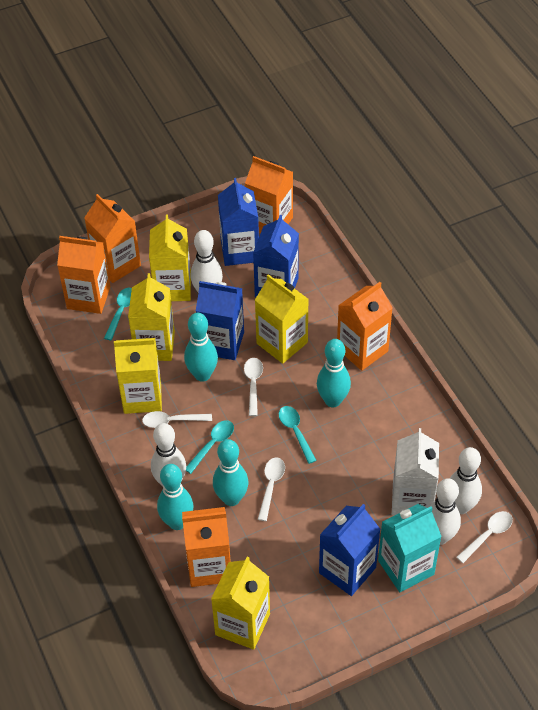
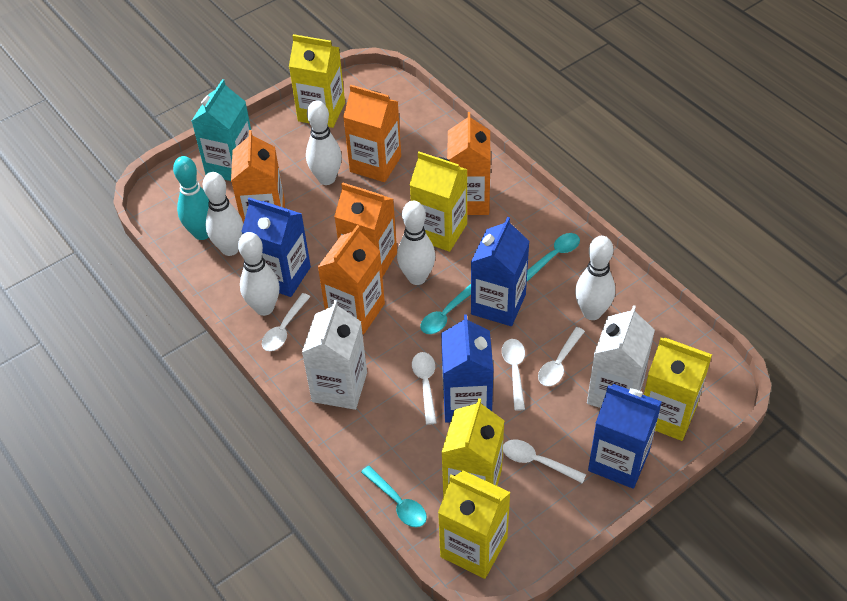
turquoise bowling pin: 4 -> 1
white bowling pin: 4 -> 5
white carton: 1 -> 2
white spoon: 4 -> 5

